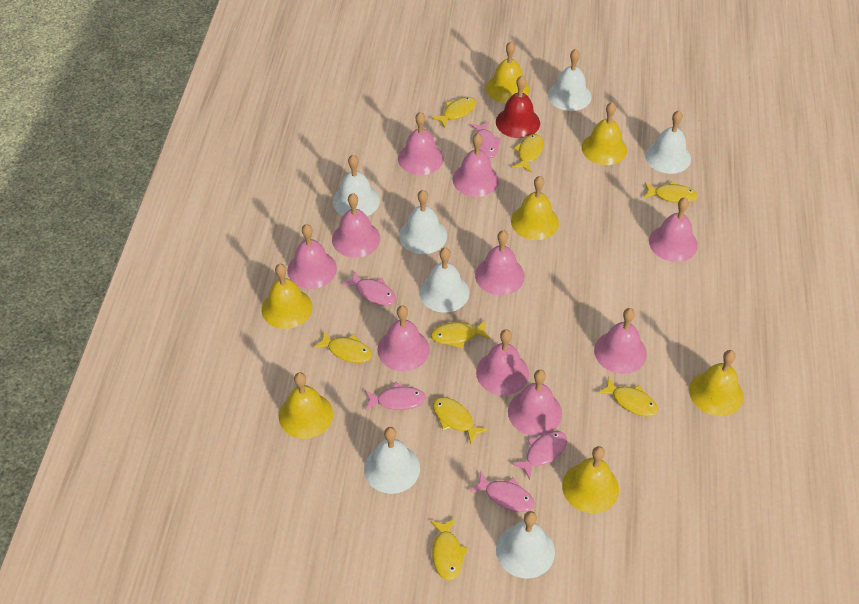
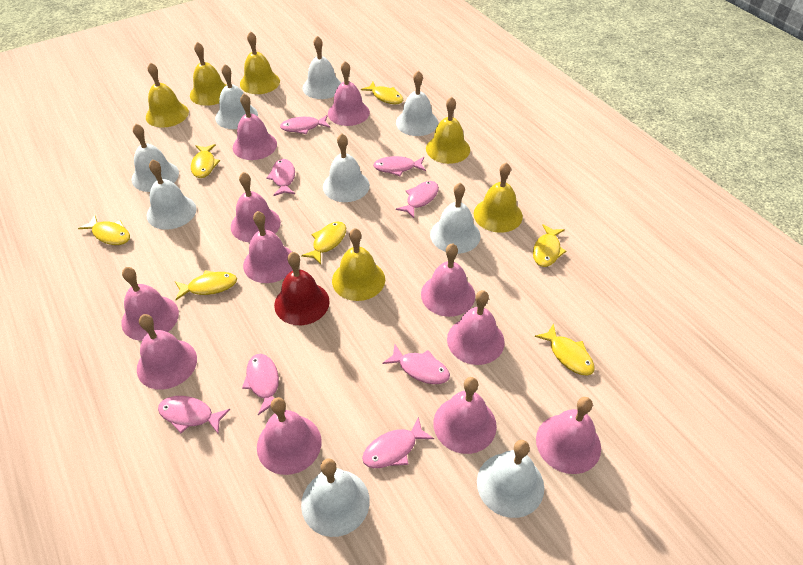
pink bell: 10 -> 11
pink fish: 5 -> 8
white bell: 7 -> 9
yellow bell: 7 -> 6
yellow fish: 8 -> 7

